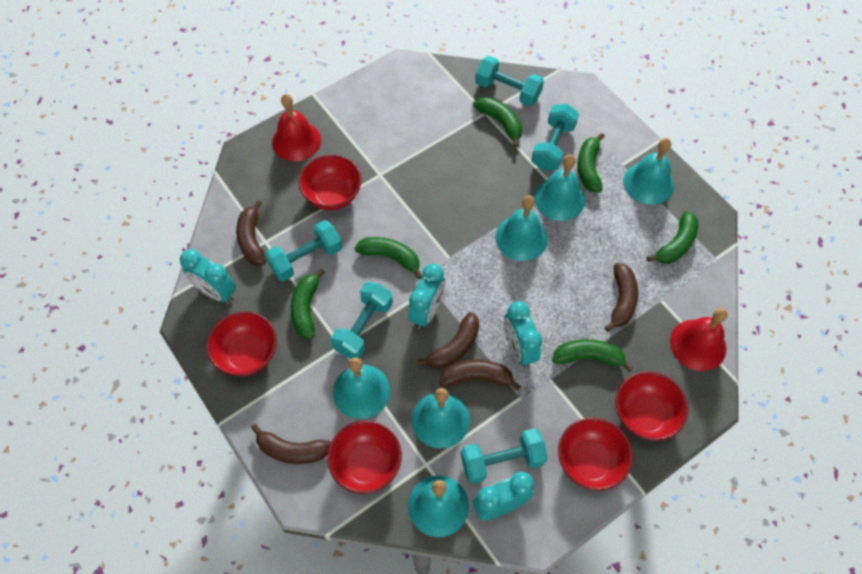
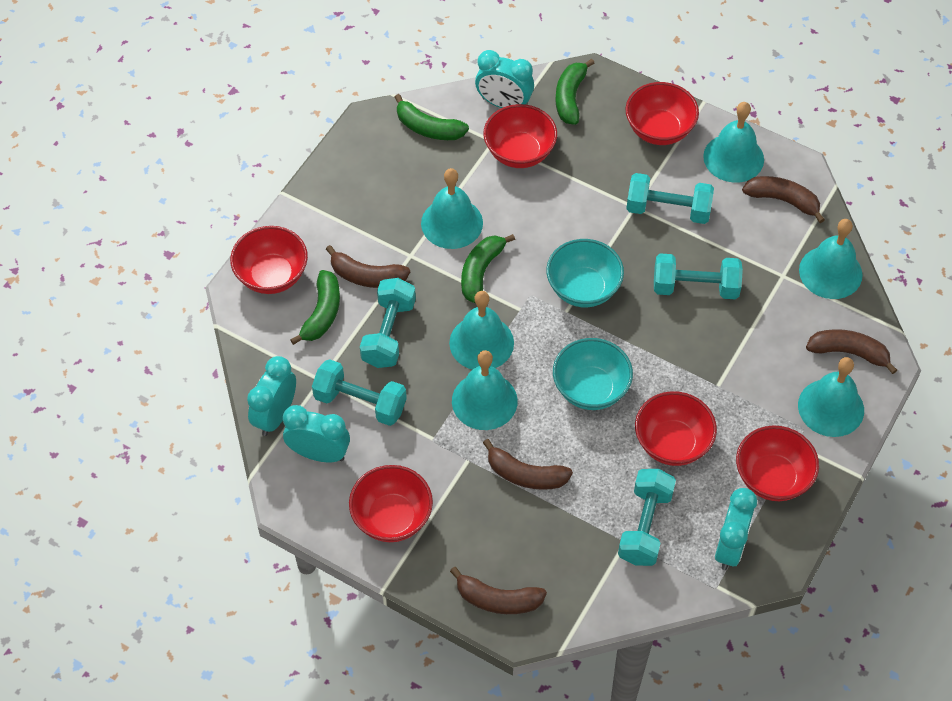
green banana: 6 -> 4
red bell: 2 -> 0
red bowl: 5 -> 6
turquoise bowl: 0 -> 2

